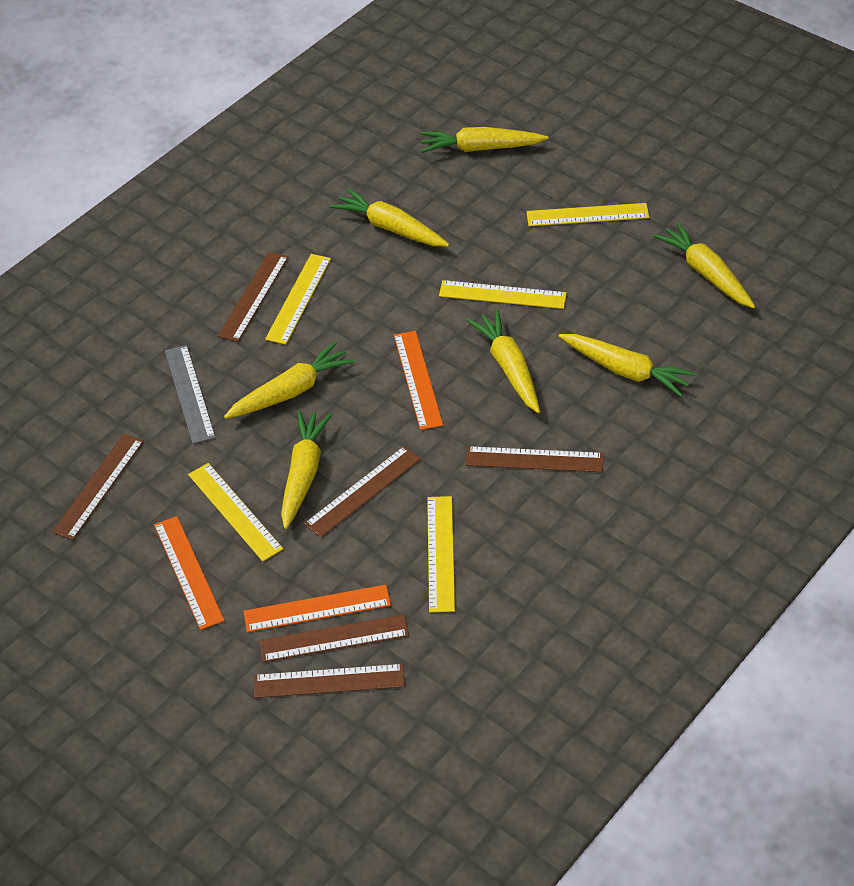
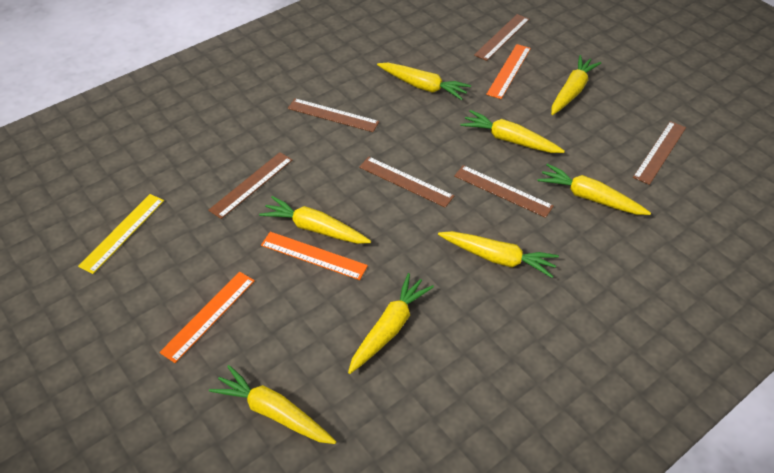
grey ruler: 1 -> 0
yellow carrot: 7 -> 8
yellow ruler: 5 -> 1

